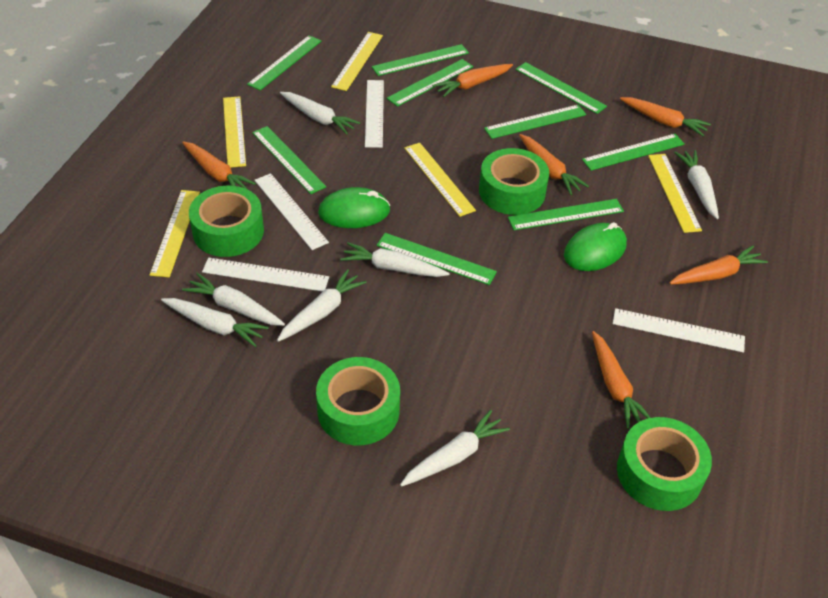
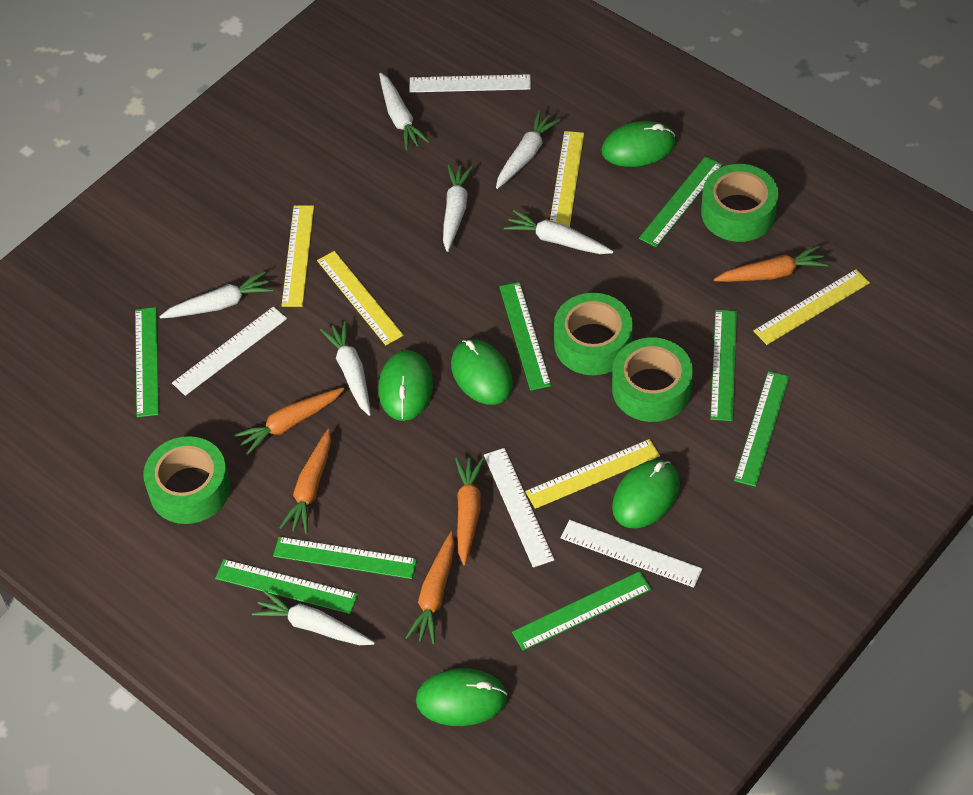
green mouse: 2 -> 5
green ruler: 9 -> 8
orange carrot: 6 -> 5

